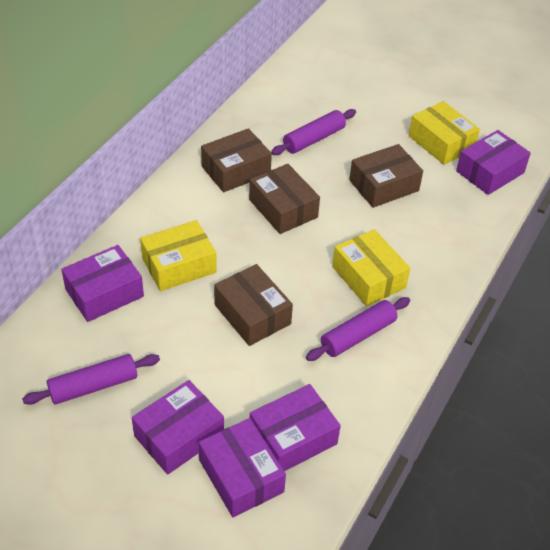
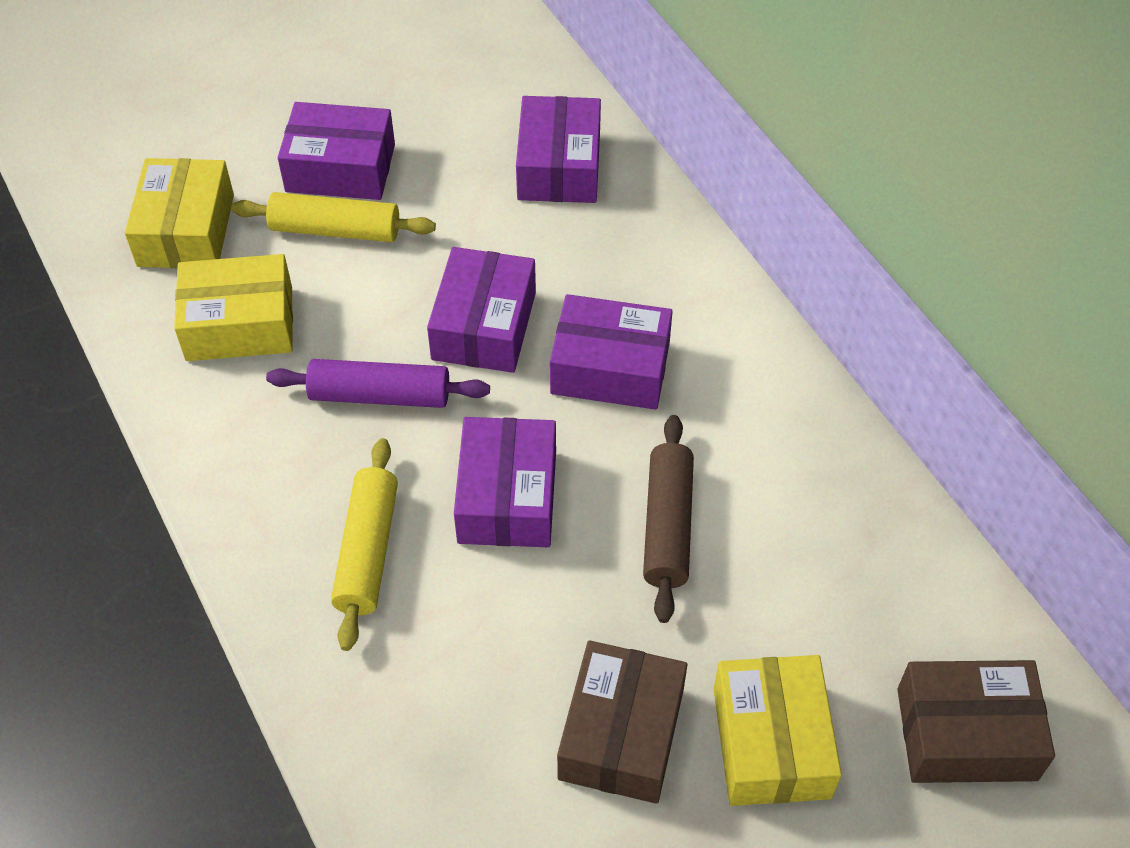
brown box: 4 -> 2
brown rolling pin: 0 -> 1
purple rolling pin: 3 -> 1
yellow rolling pin: 0 -> 2

